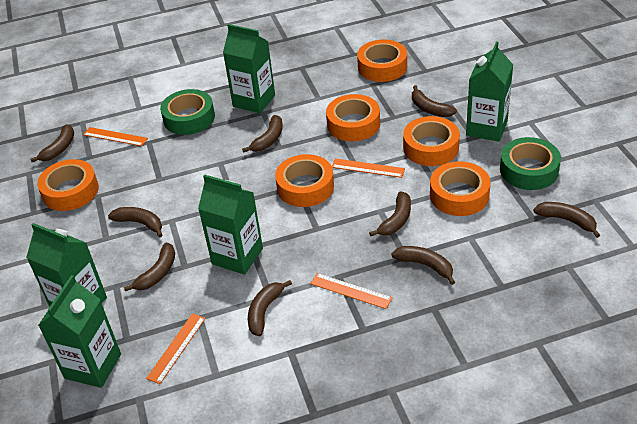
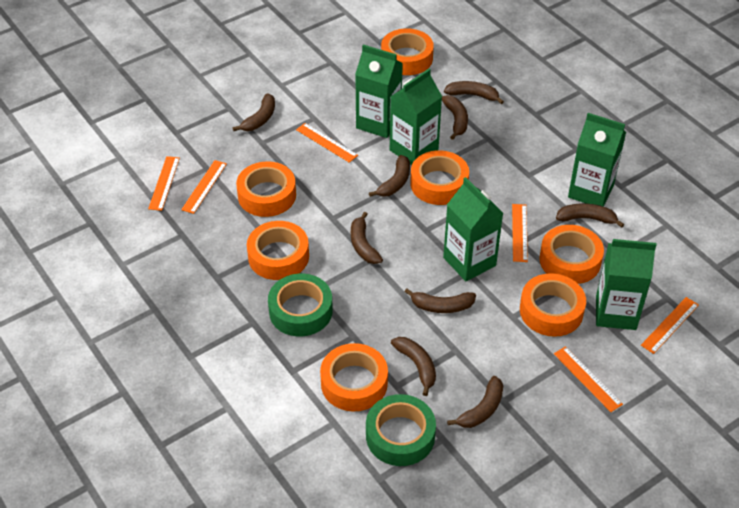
orange ruler: 4 -> 6
orange tape: 6 -> 7

